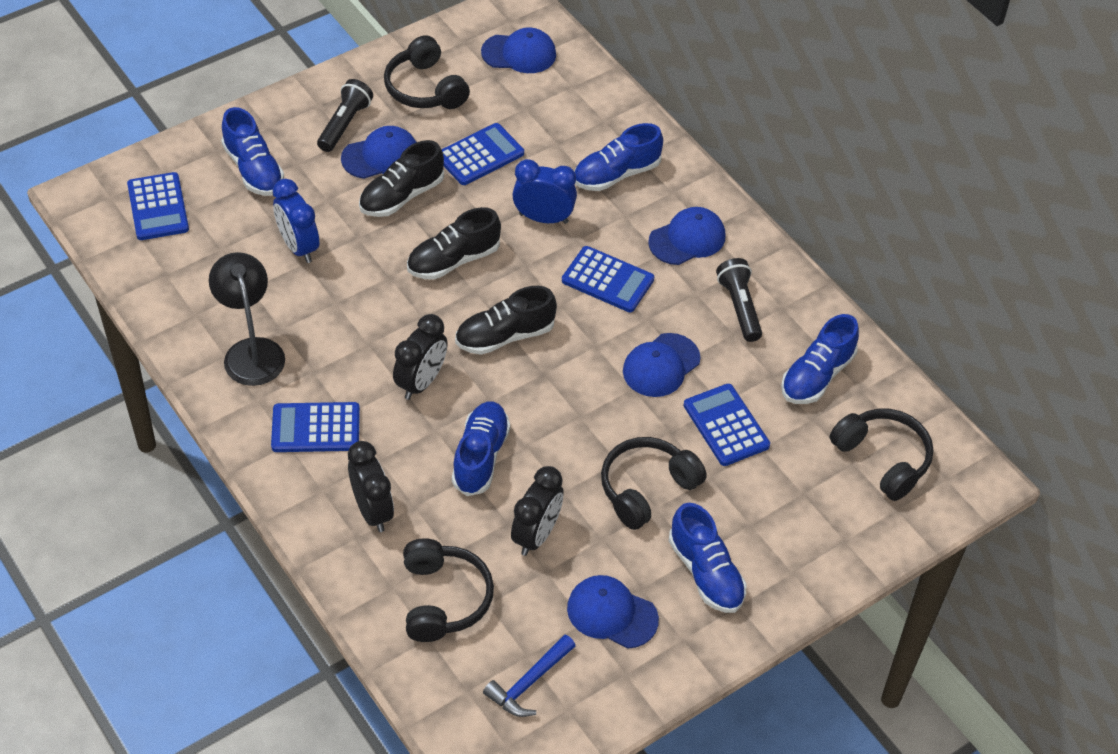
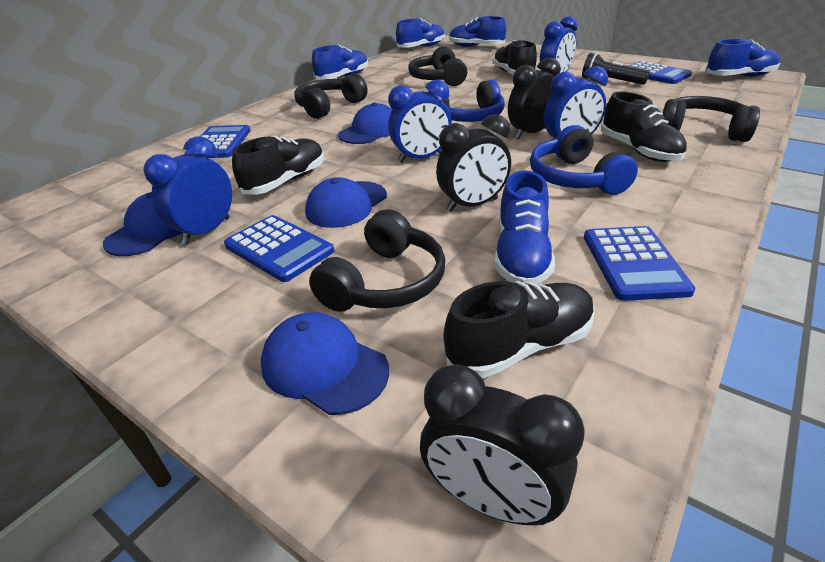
black flashlight: 2 -> 1
black lamp: 1 -> 0
black shoe: 3 -> 4
blue calculator: 5 -> 4
blue cap: 5 -> 4
blue clock: 2 -> 4
blue hammer: 1 -> 0
blue headphones: 0 -> 2

